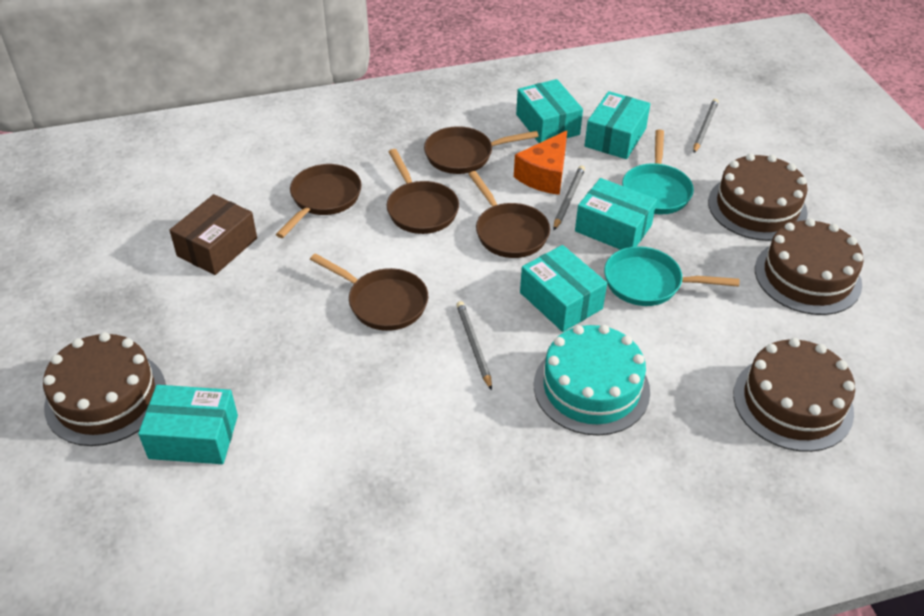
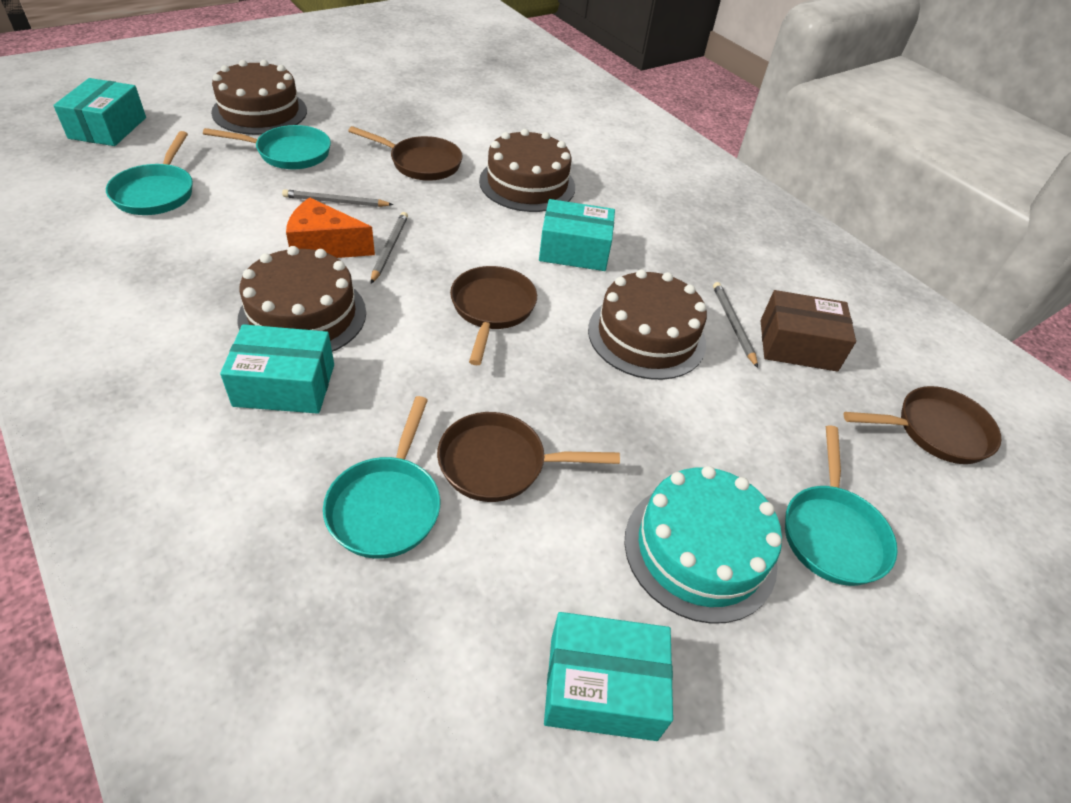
brown pan: 5 -> 4
turquoise box: 5 -> 4
turquoise pan: 2 -> 4

